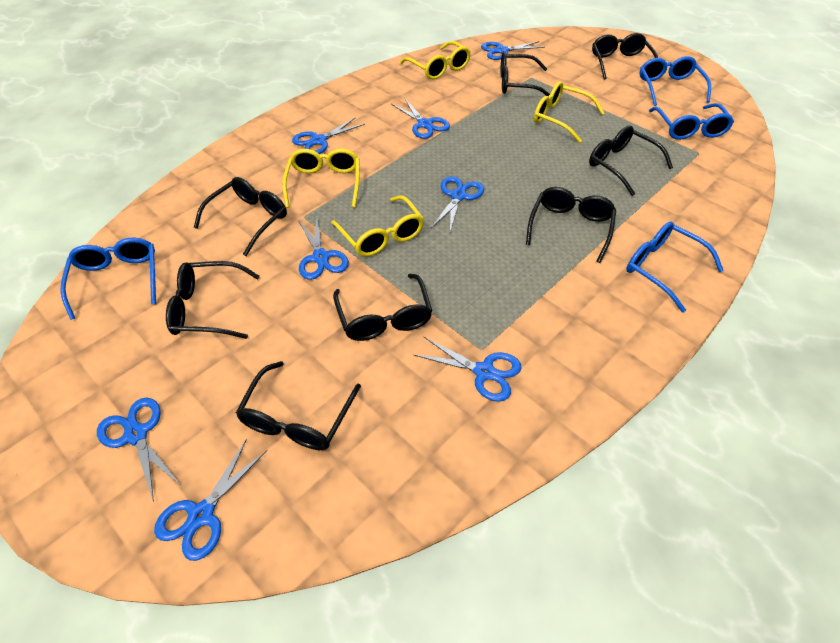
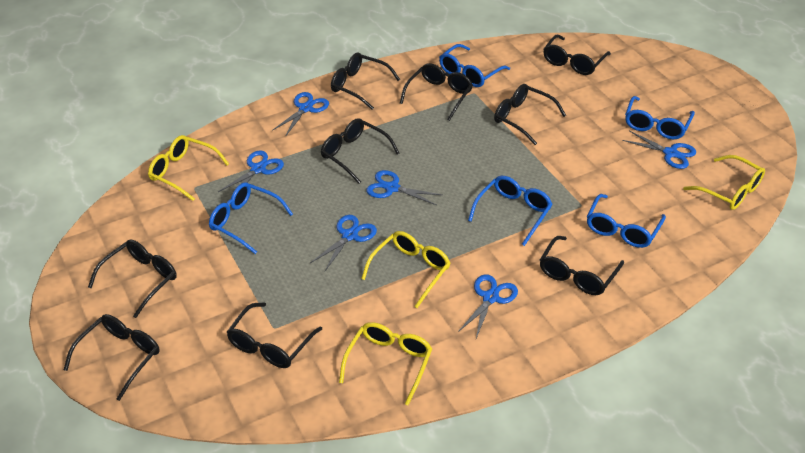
black glasses: 8 -> 9
blue glasses: 4 -> 5
blue scissors: 8 -> 6

